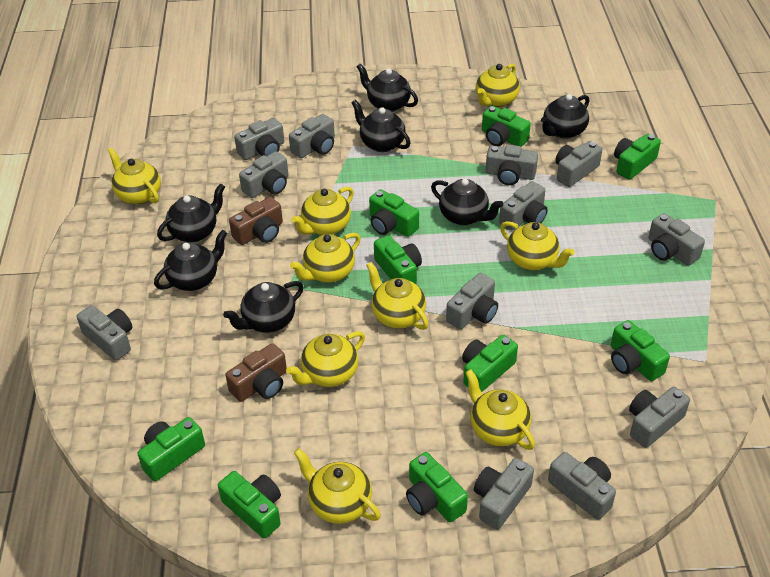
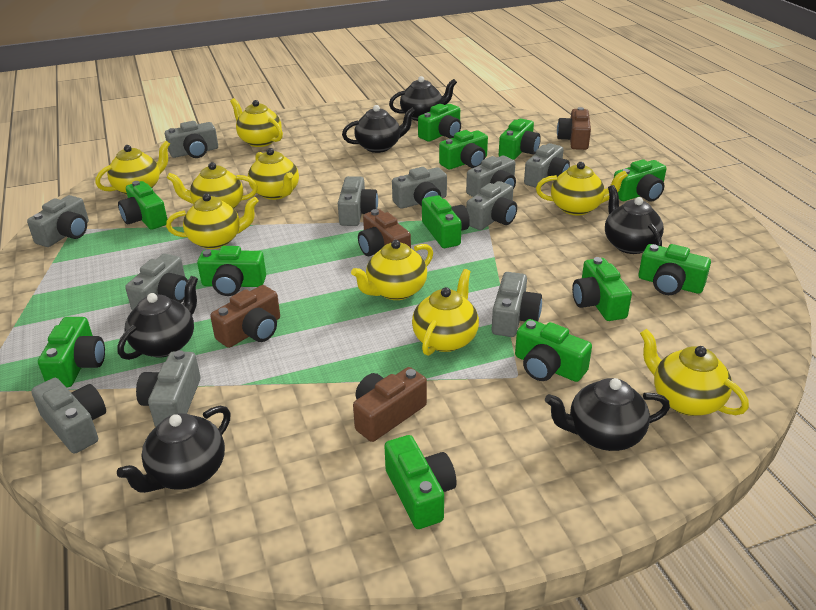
black teapot: 7 -> 6
brown camera: 2 -> 4
green camera: 9 -> 12
grey camera: 12 -> 11

